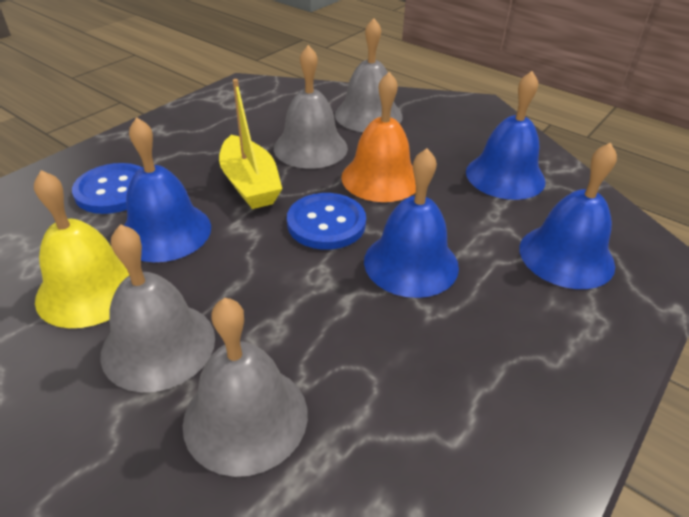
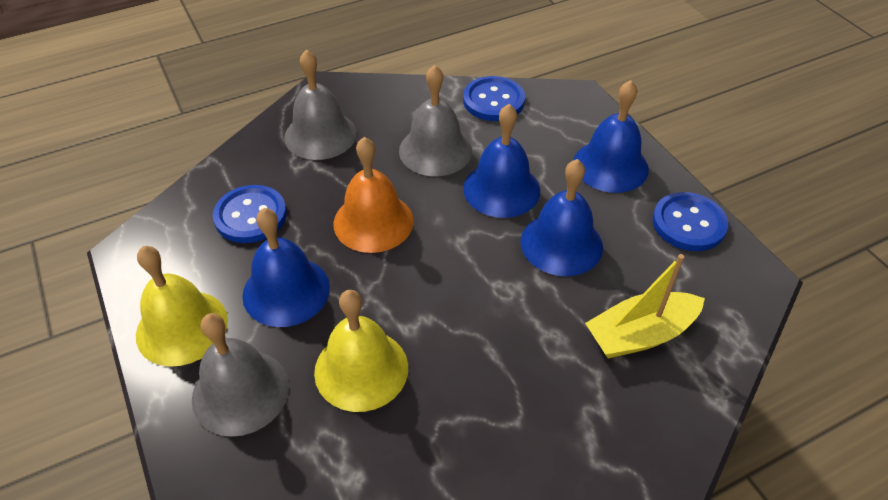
blue button: 2 -> 3
grey bell: 4 -> 3
yellow bell: 1 -> 2

